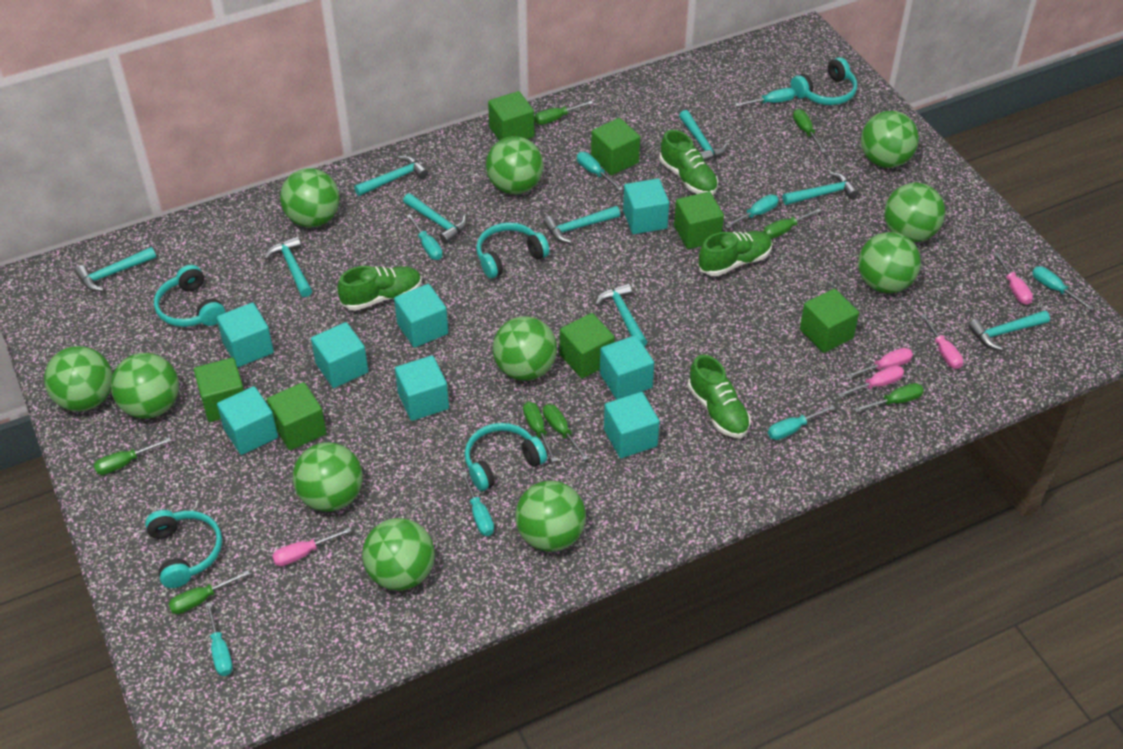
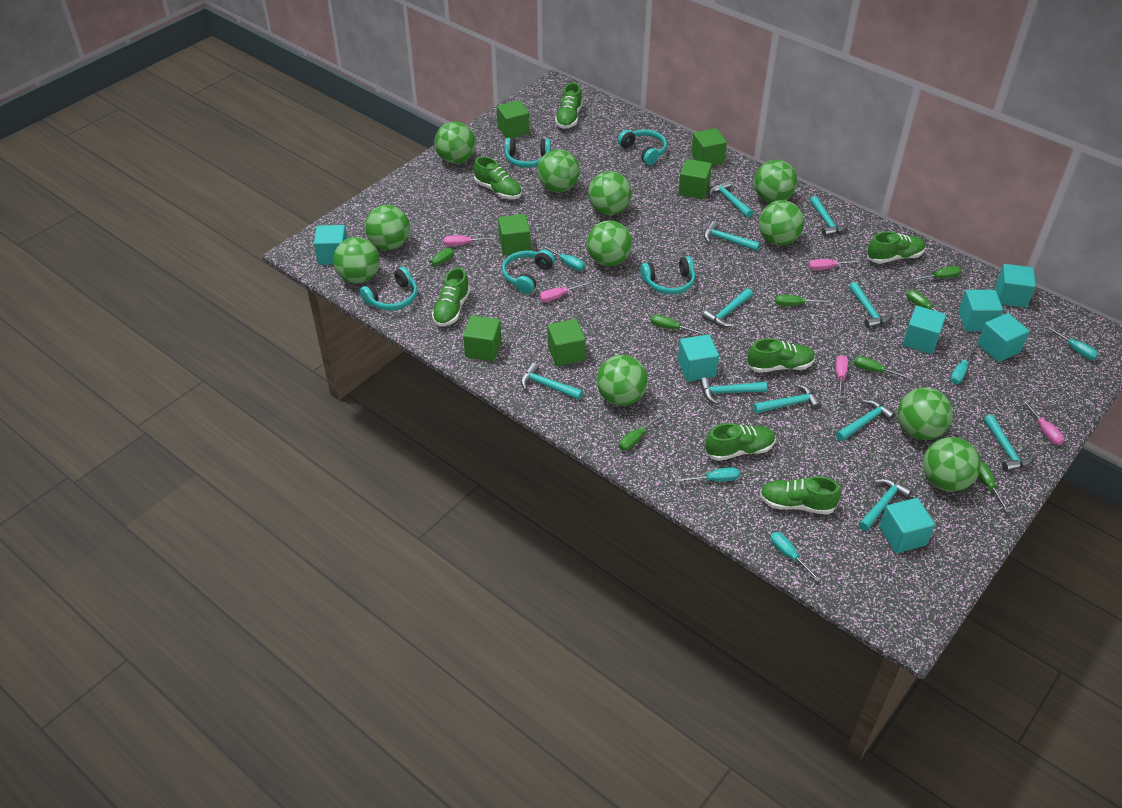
green cube: 7 -> 6
green shoe: 4 -> 7
turquoise cube: 8 -> 7
turquoise hammer: 9 -> 11
turquoise screwdriver: 8 -> 5

